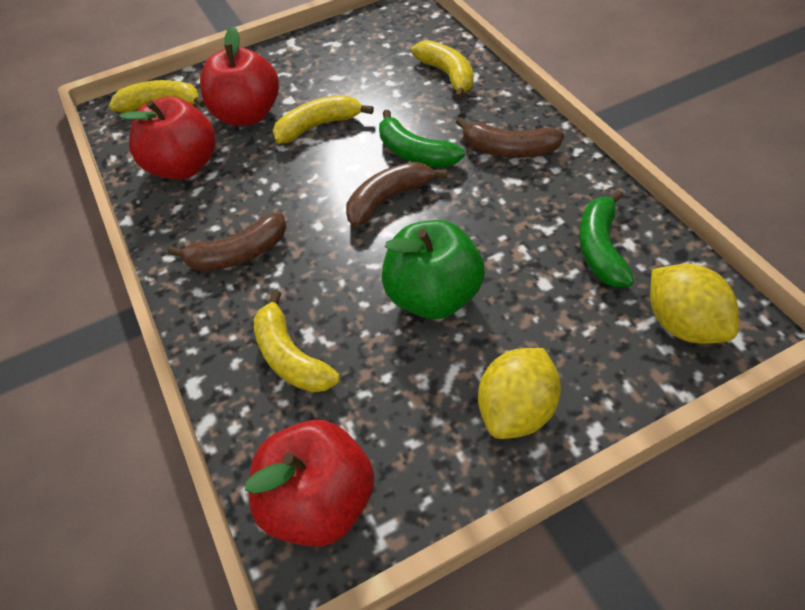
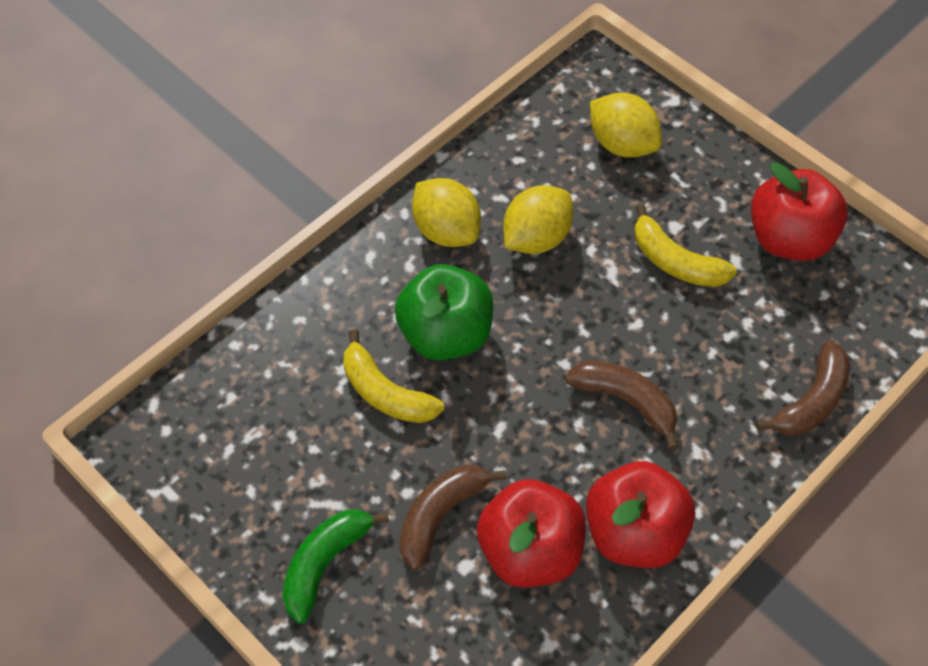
green banana: 2 -> 1
yellow banana: 4 -> 2
yellow lemon: 2 -> 3

